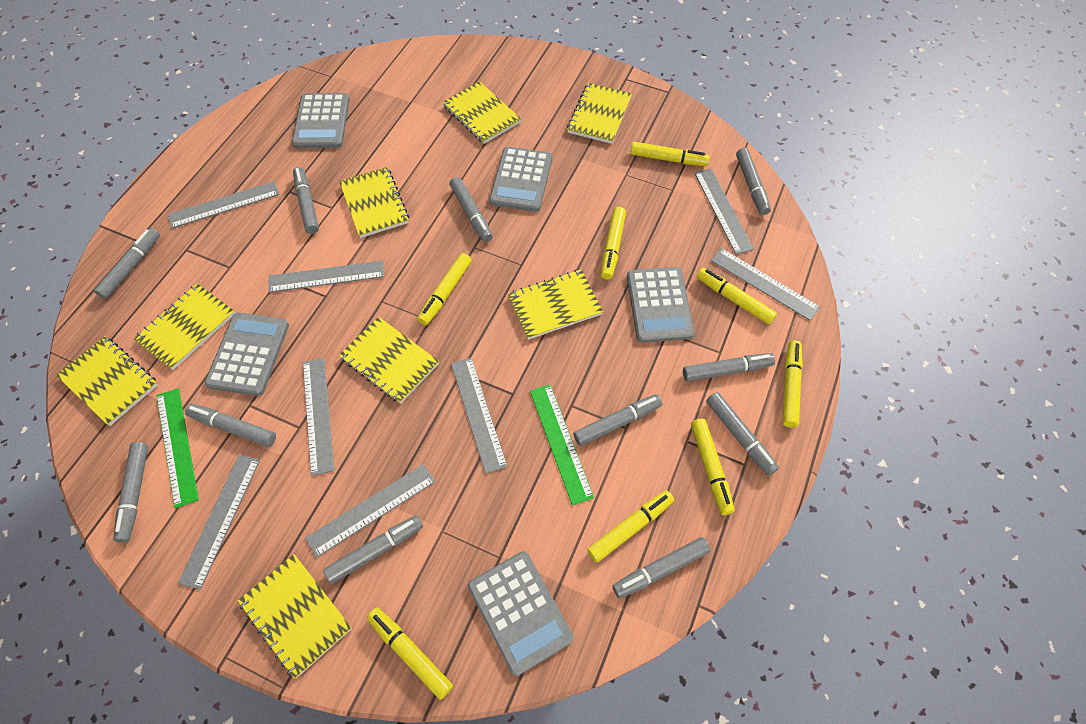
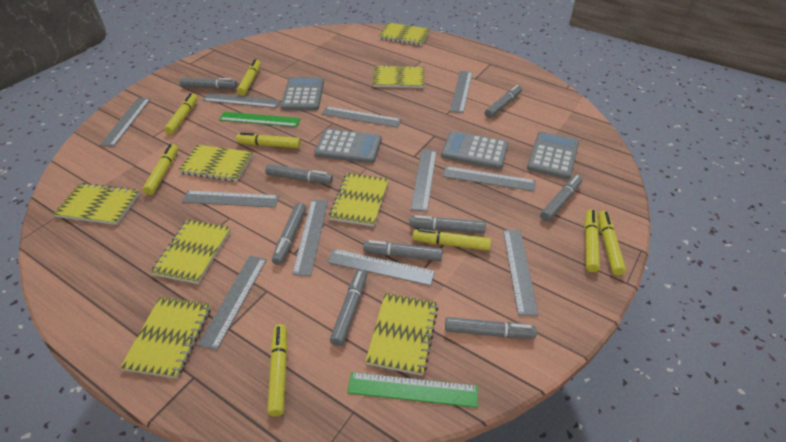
grey calculator: 5 -> 4
grey marker: 11 -> 9
grey ruler: 8 -> 11

